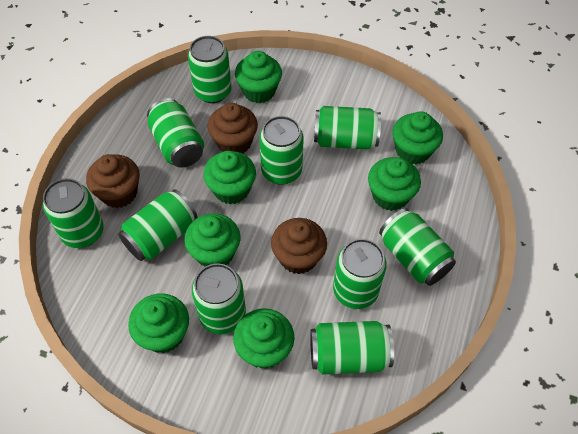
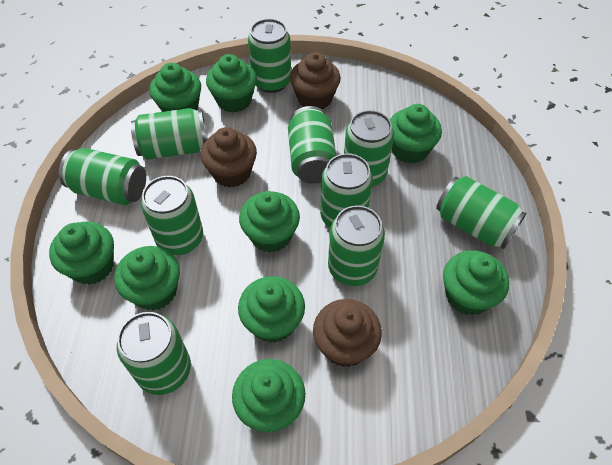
green cupcake: 7 -> 9

